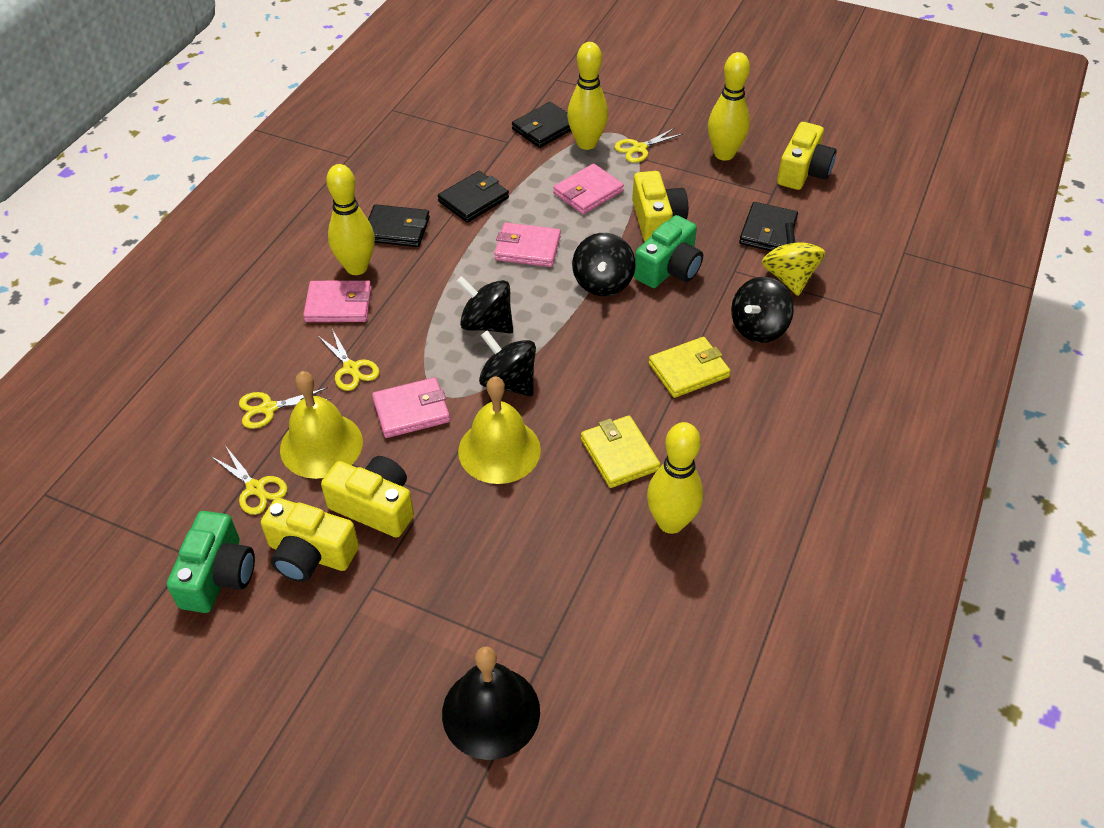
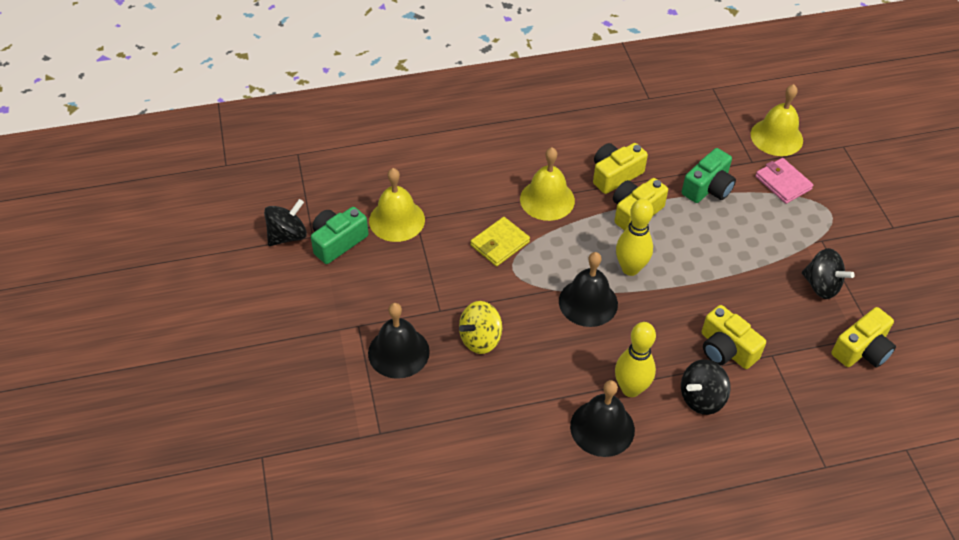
black bell: 1 -> 3
black spinning top: 4 -> 3
black wallet: 4 -> 0
pink wallet: 4 -> 1
yellow bell: 2 -> 3
yellow bowling pin: 4 -> 2
yellow scissors: 4 -> 0
yellow wallet: 2 -> 1

